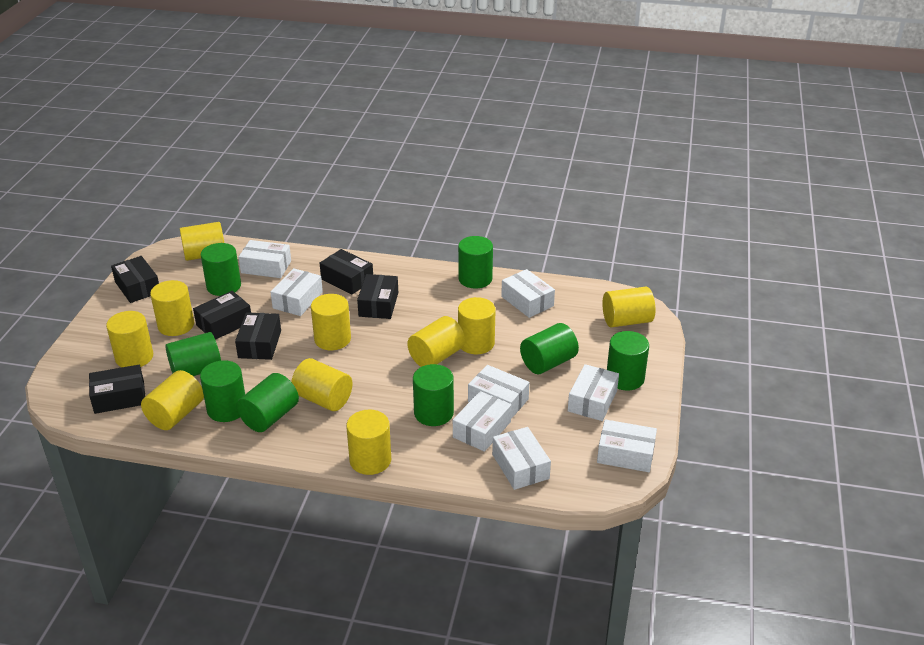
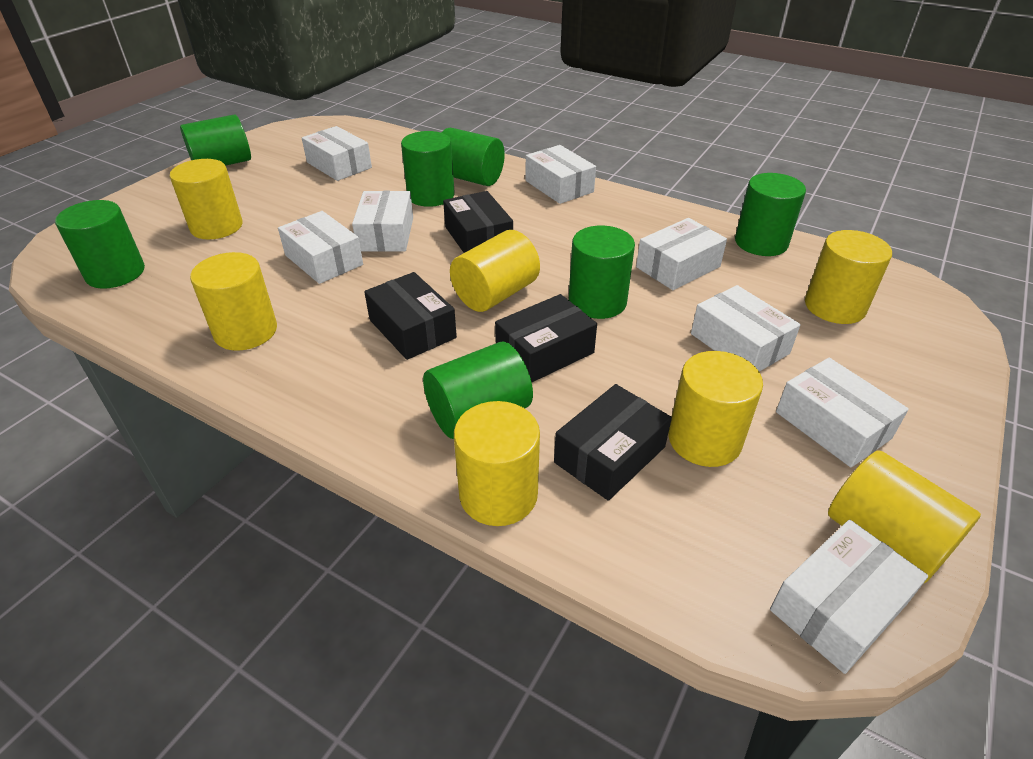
black box: 6 -> 4
green cylinder: 8 -> 7
yellow cylinder: 10 -> 7

